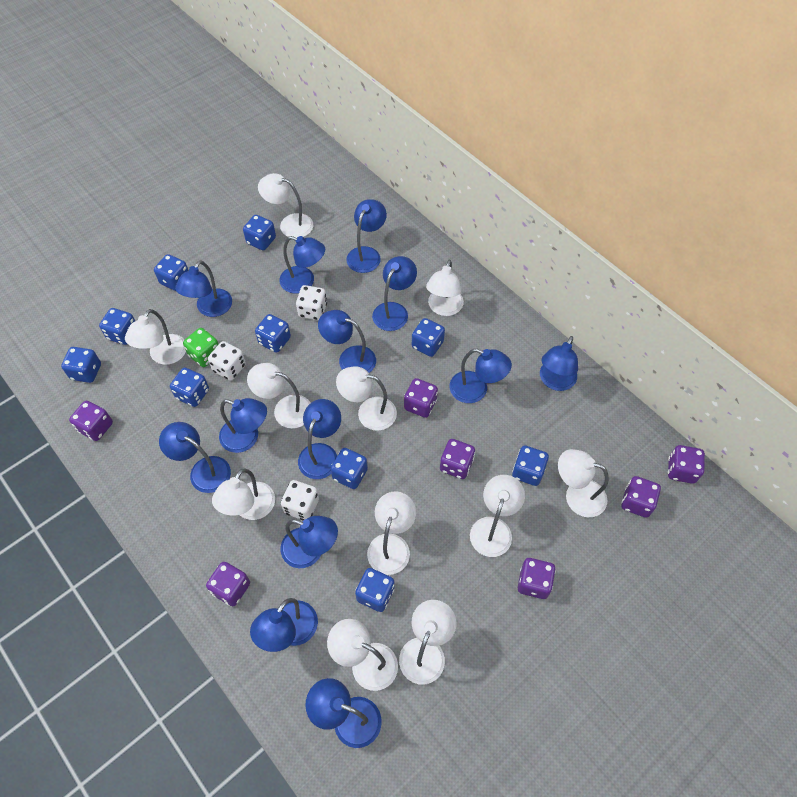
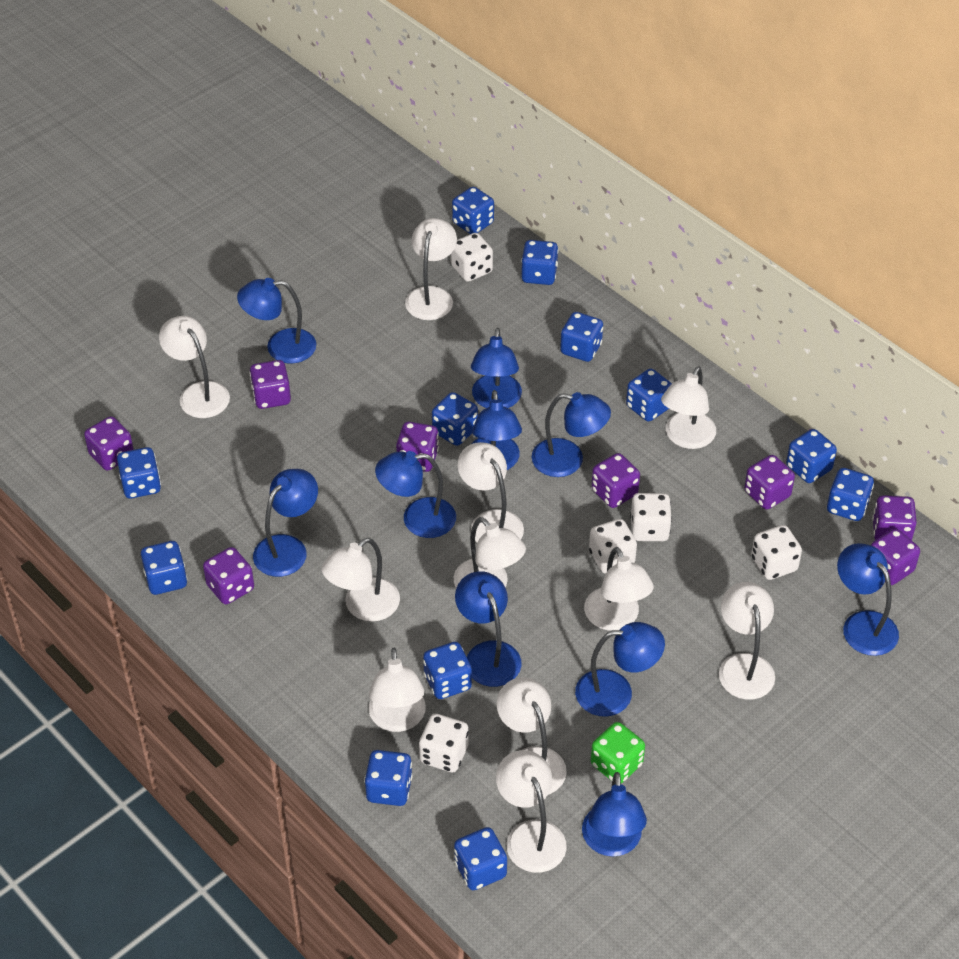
blue dice: 10 -> 12
blue lamp: 13 -> 10
purple dice: 7 -> 8
white dice: 3 -> 5

